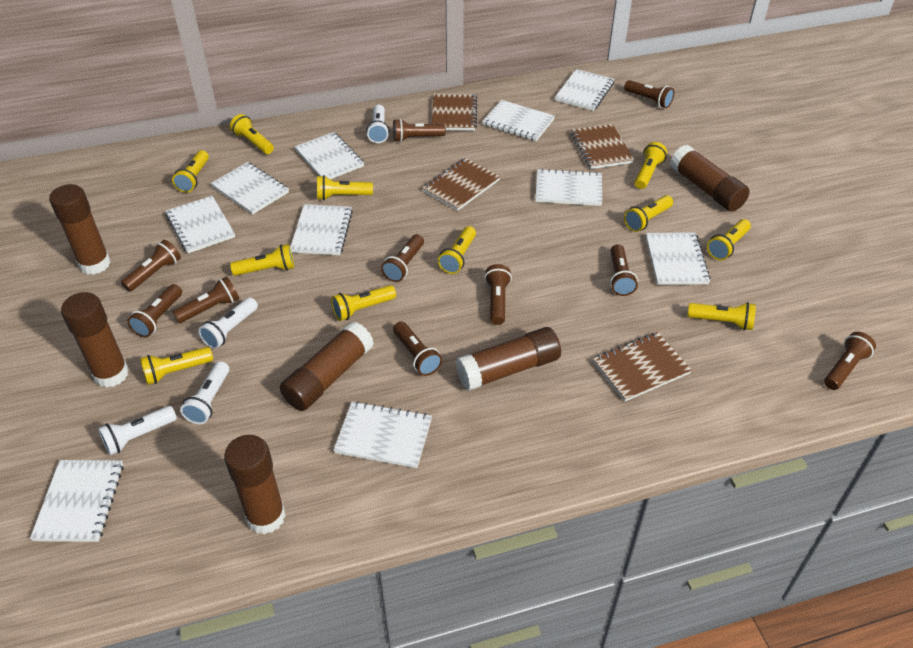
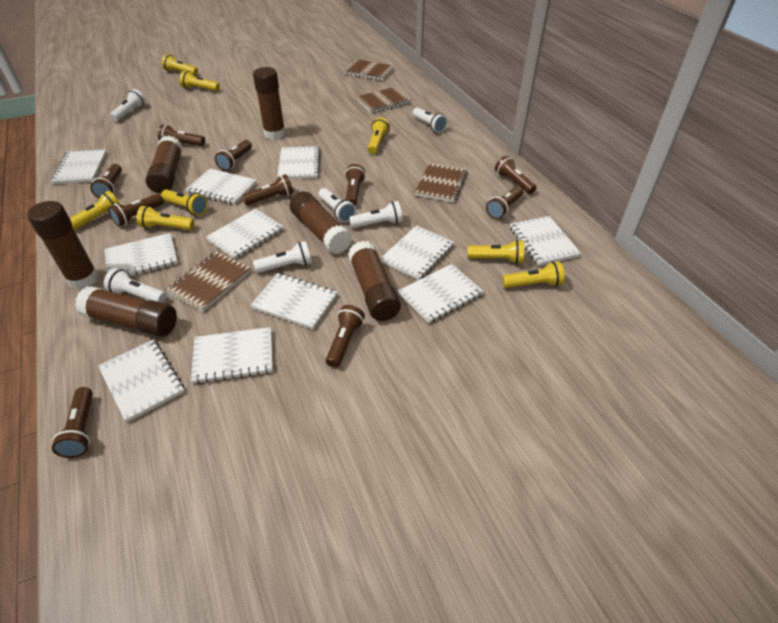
white flashlight: 4 -> 6
white notebook: 10 -> 11
yellow flashlight: 11 -> 8

